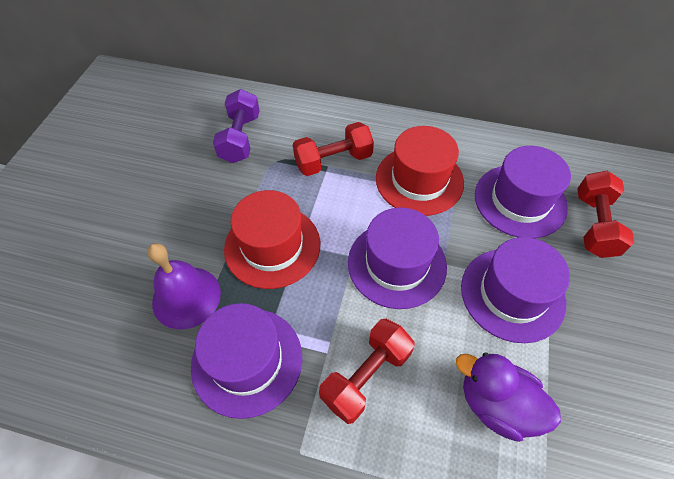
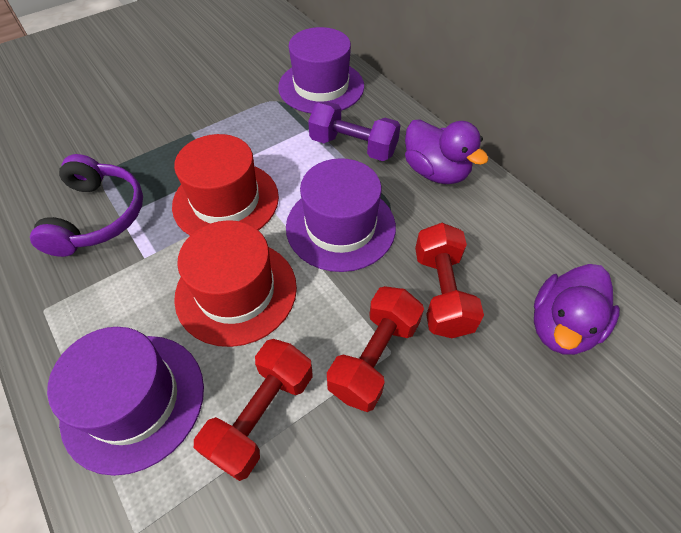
purple bell: 1 -> 0
purple duck: 1 -> 2
purple hat: 4 -> 3
purple headphones: 0 -> 1

